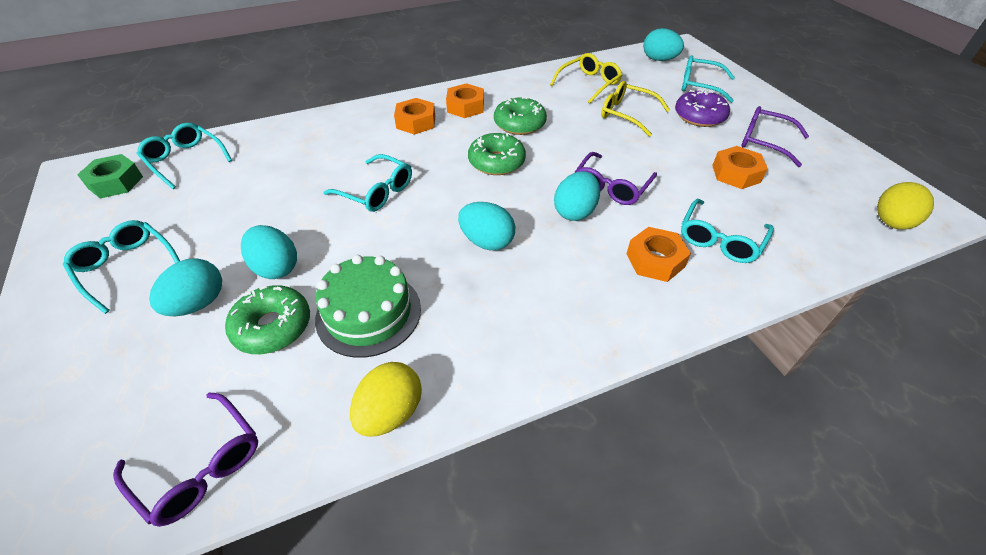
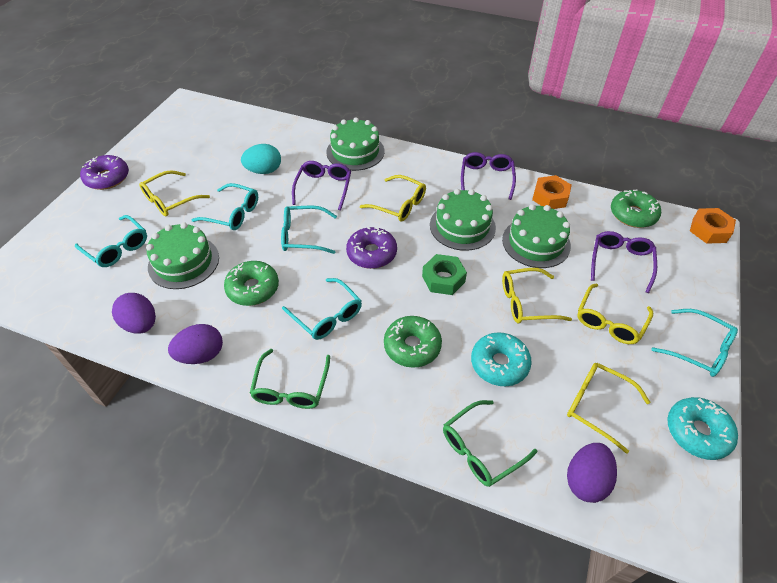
green cake: 1 -> 4
green glasses: 0 -> 2
orange nut: 4 -> 2
purple donut: 1 -> 2
purple egg: 0 -> 3
turquoise donut: 0 -> 2
turquoise egg: 5 -> 1
yellow egg: 2 -> 0
yellow glasses: 2 -> 5

